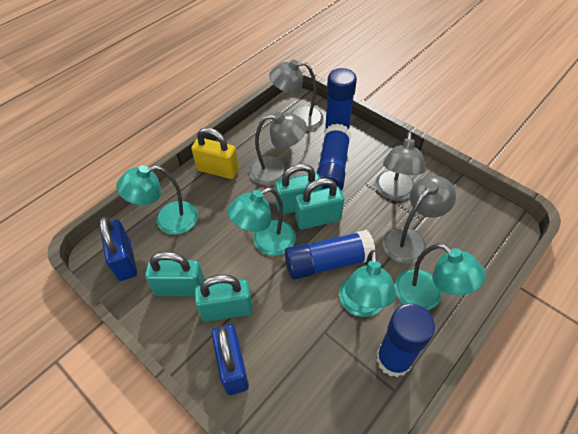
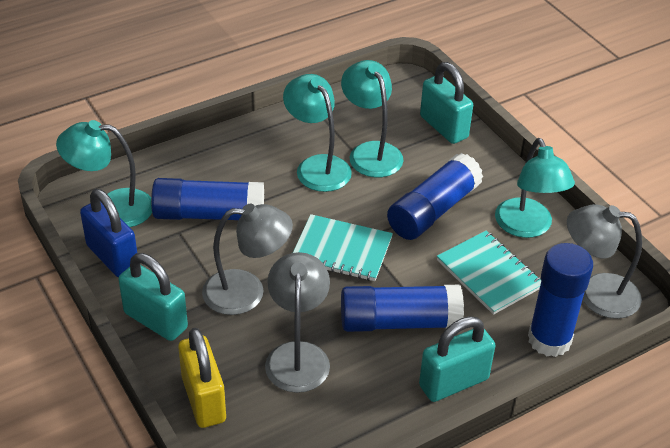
blue padlock: 2 -> 1
grey lamp: 4 -> 3
turquoise notebook: 0 -> 2
turquoise padlock: 4 -> 3

